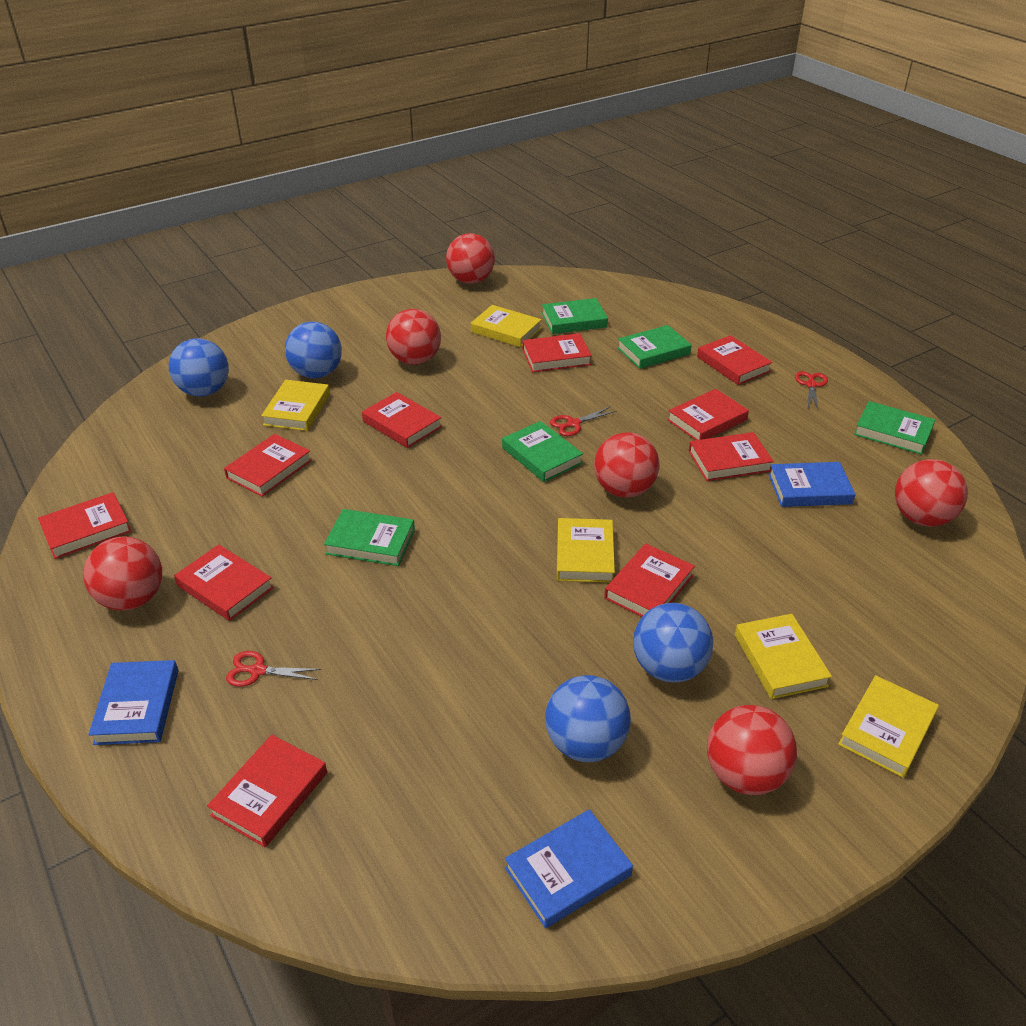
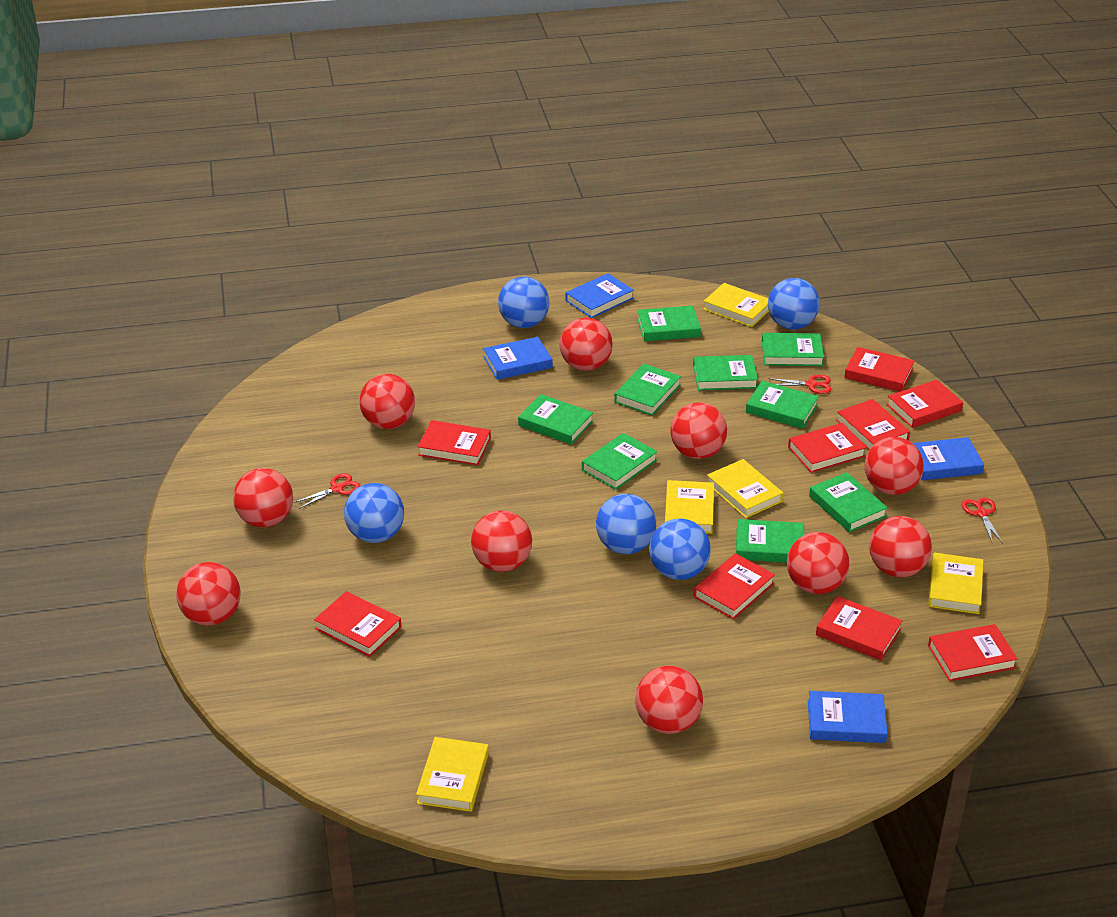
blue ball: 4 -> 5
blue book: 3 -> 4
green book: 5 -> 9
red ball: 6 -> 10
red book: 10 -> 9

